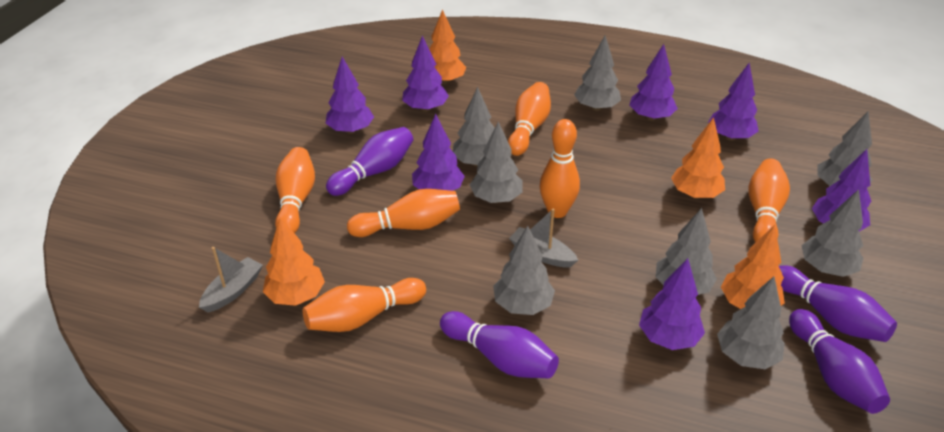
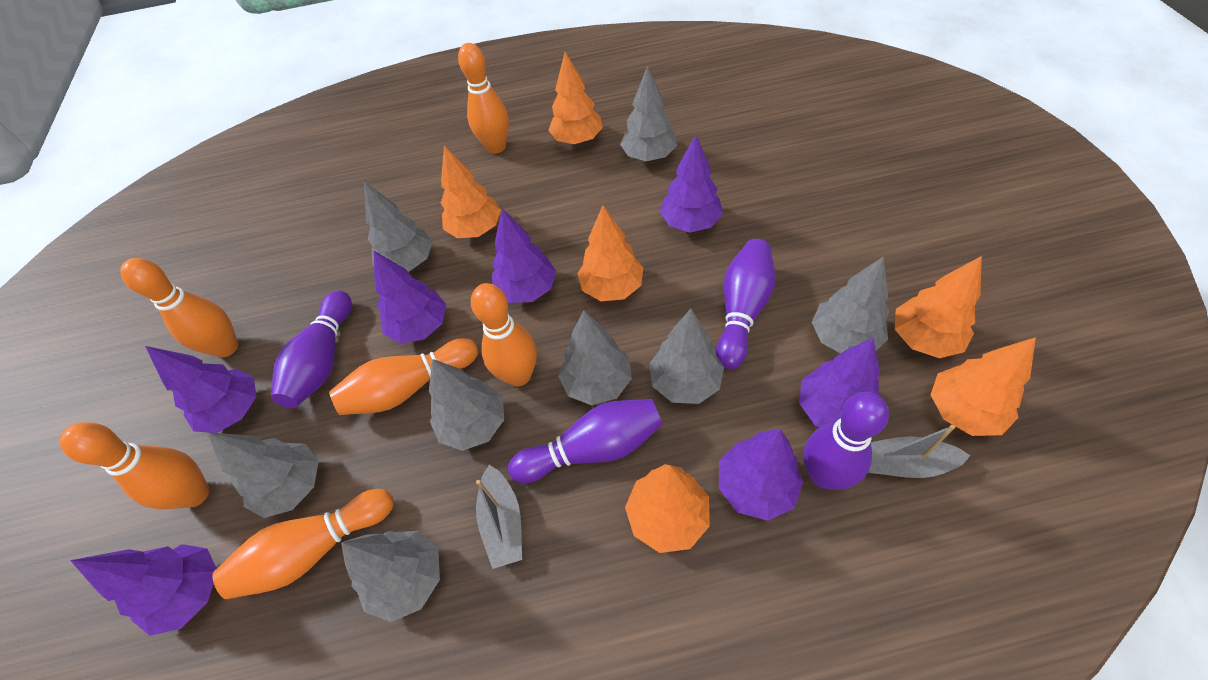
orange tree: 4 -> 6

